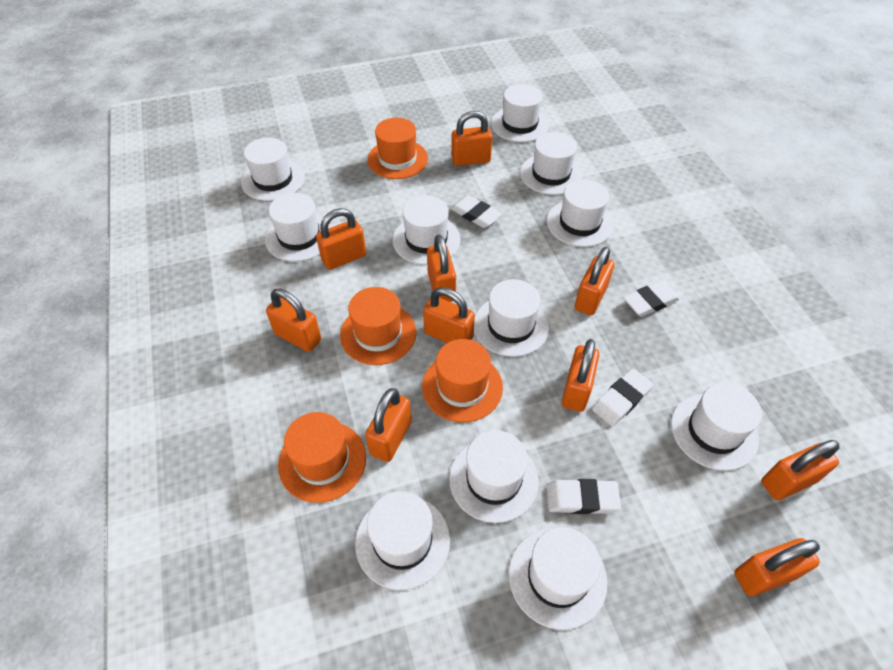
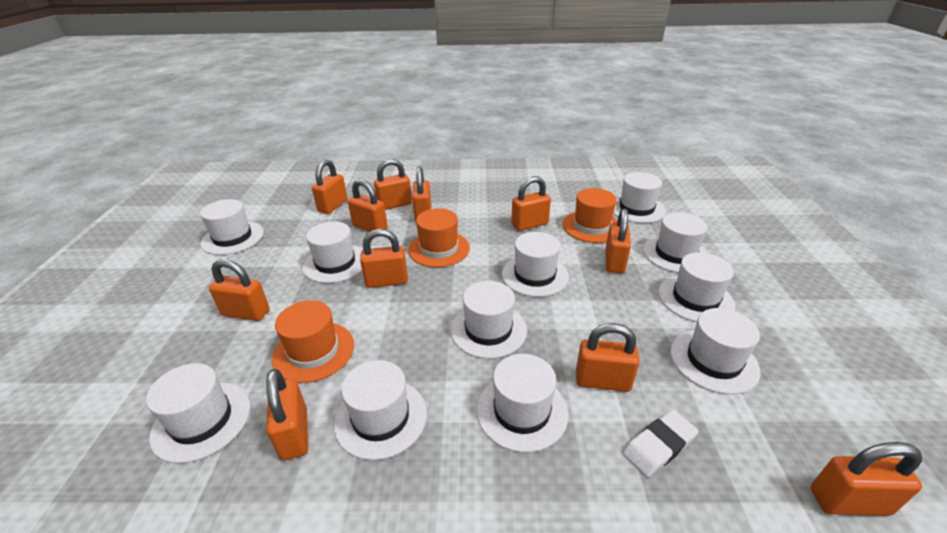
orange hat: 4 -> 3
orange padlock: 10 -> 11
white eraser: 4 -> 1

